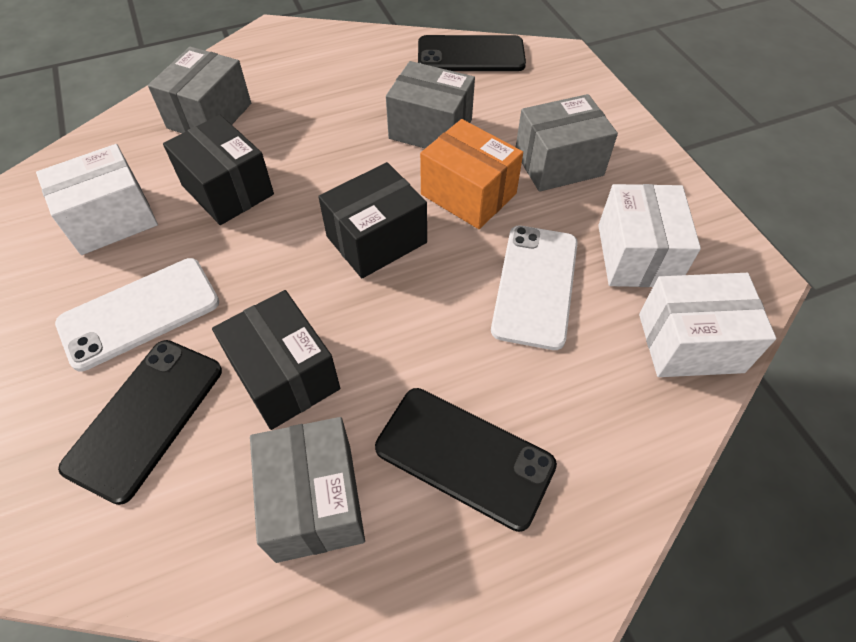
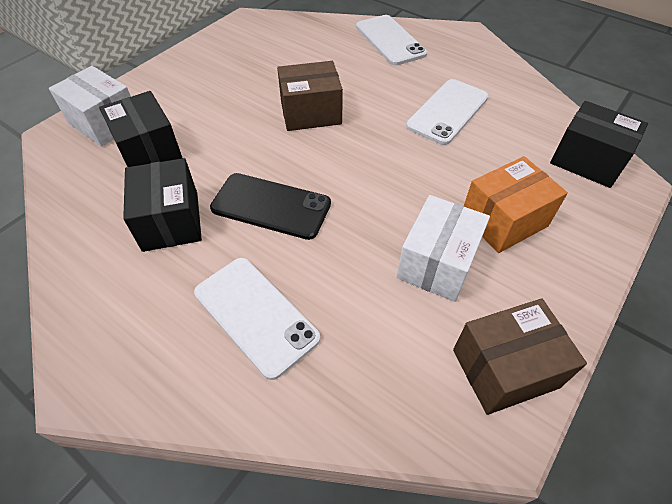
black phone: 3 -> 1
brown box: 0 -> 2
grey box: 4 -> 0
white box: 3 -> 2
white phone: 2 -> 3

